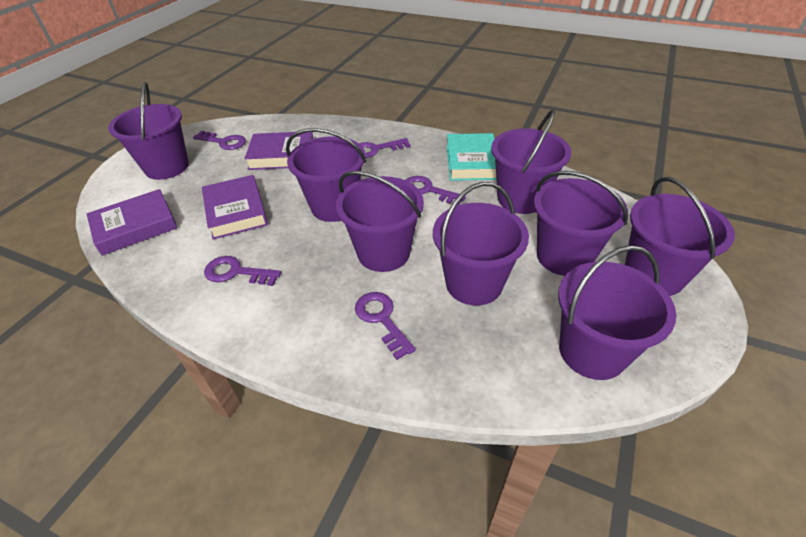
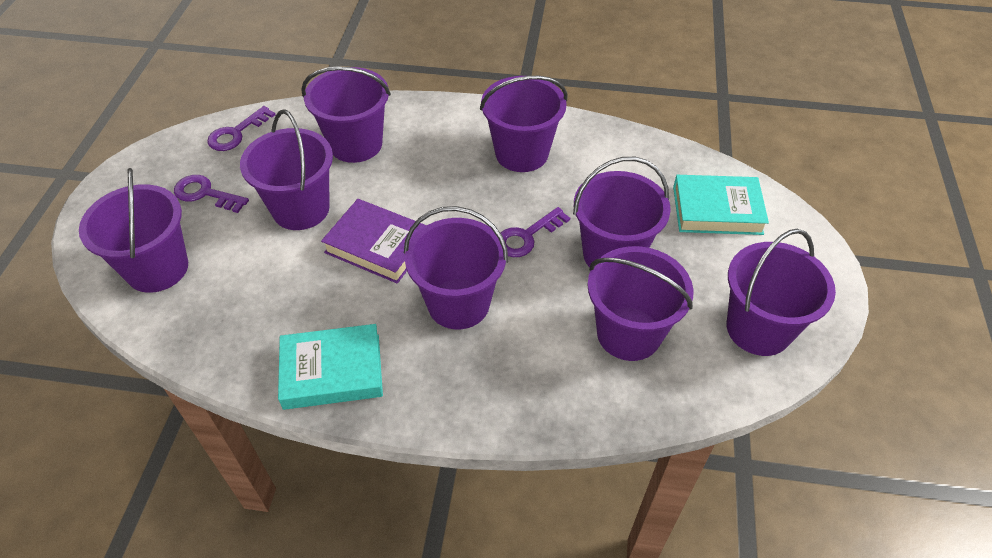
purple book: 3 -> 1
purple key: 5 -> 3
turquoise book: 1 -> 2

